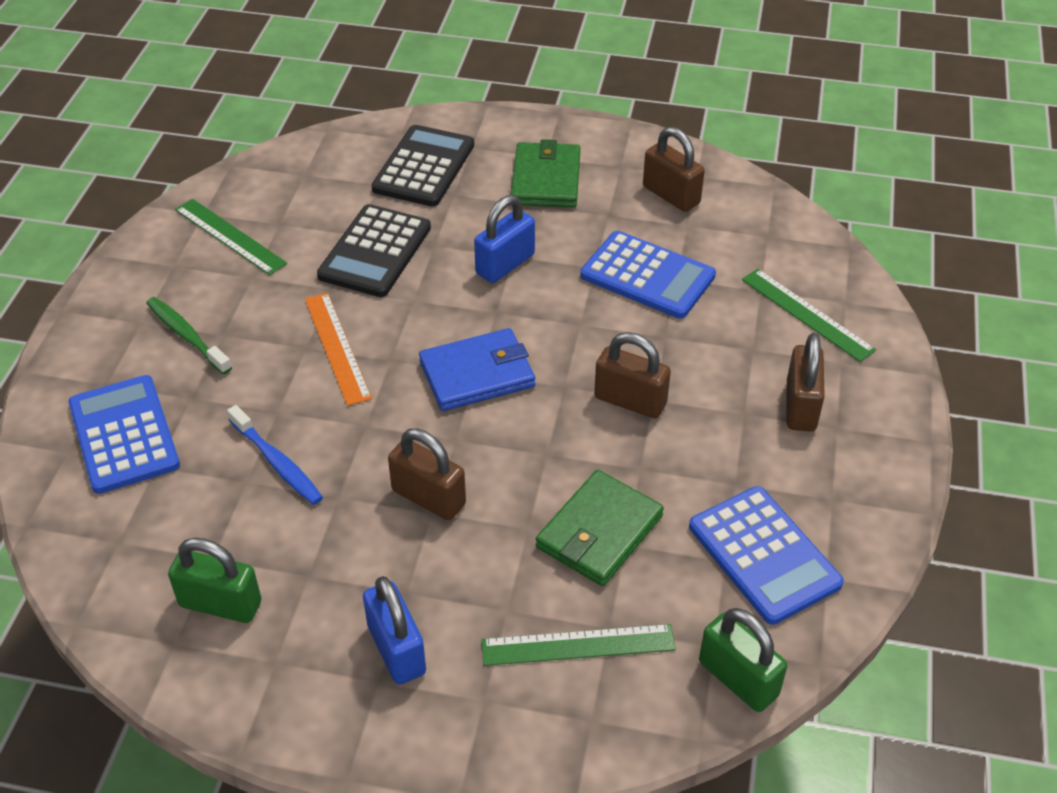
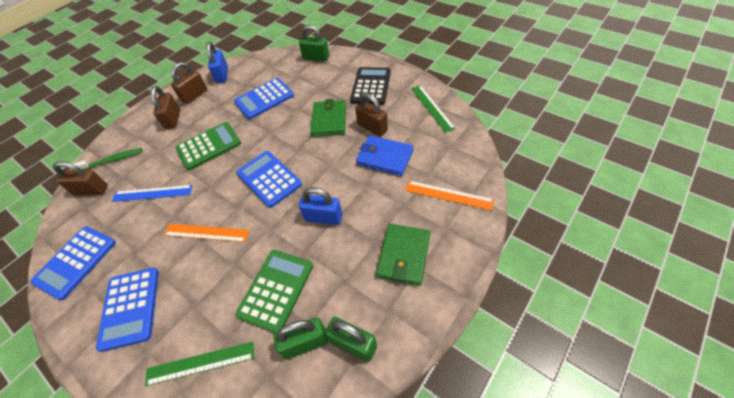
black calculator: 2 -> 1
blue calculator: 3 -> 4
blue ruler: 0 -> 1
blue toothbrush: 1 -> 0
green calculator: 0 -> 2
green padlock: 2 -> 3
green ruler: 3 -> 2
orange ruler: 1 -> 2

